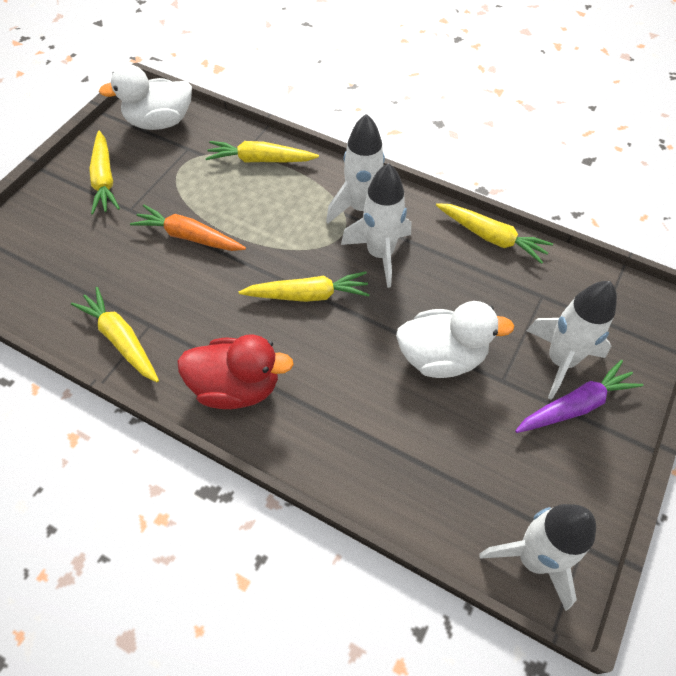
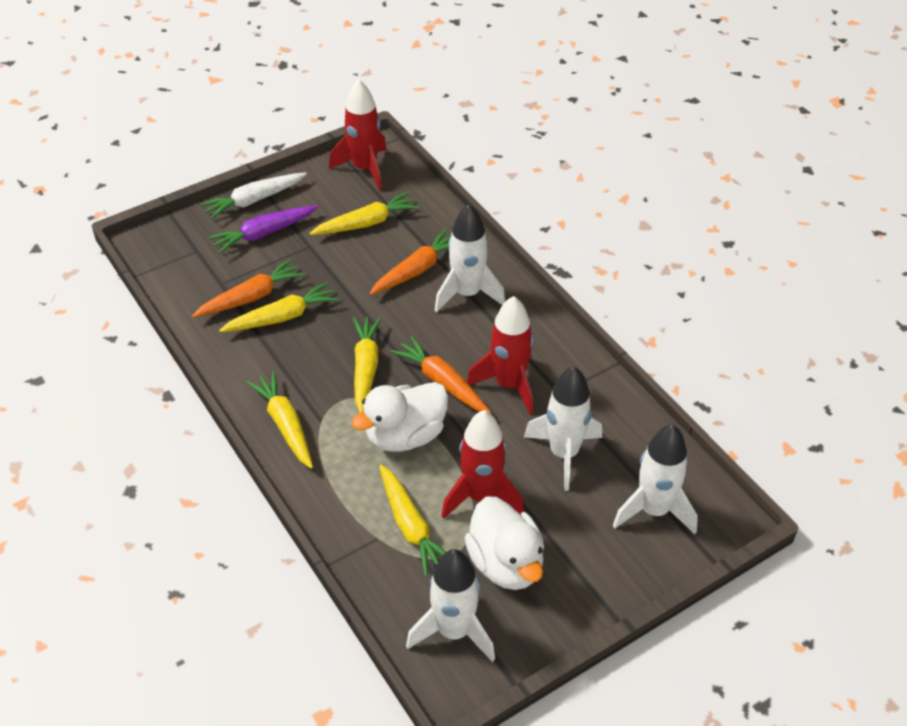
orange carrot: 1 -> 3
red duck: 1 -> 0
red rocket: 0 -> 3
white carrot: 0 -> 1

